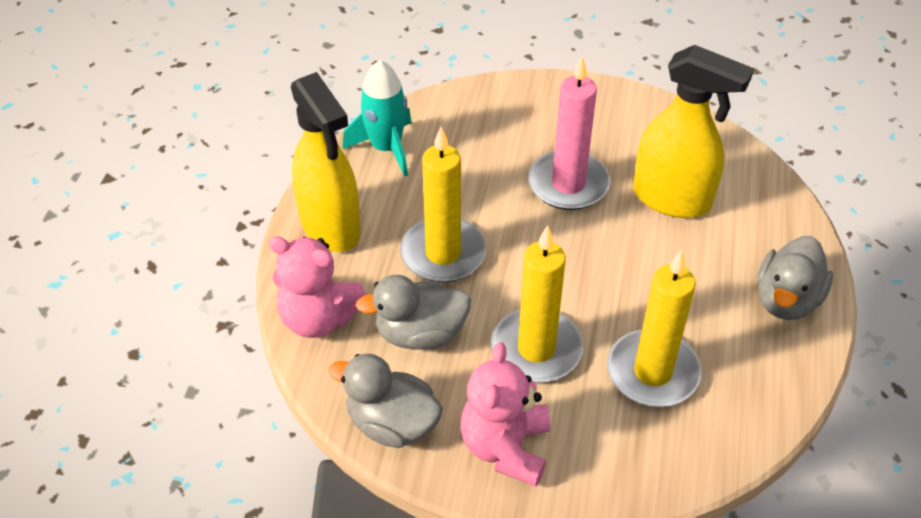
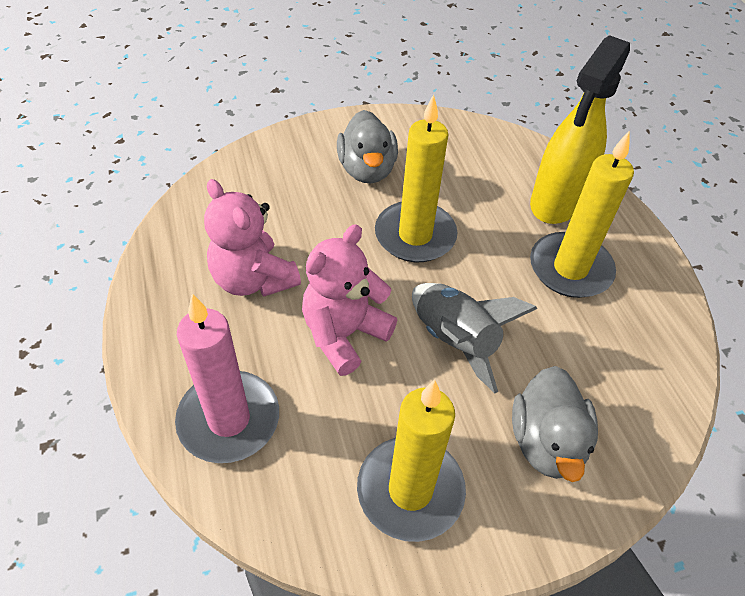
grey duck: 3 -> 2
grey rocket: 0 -> 1
turquoise rocket: 1 -> 0
yellow spray bottle: 2 -> 1

